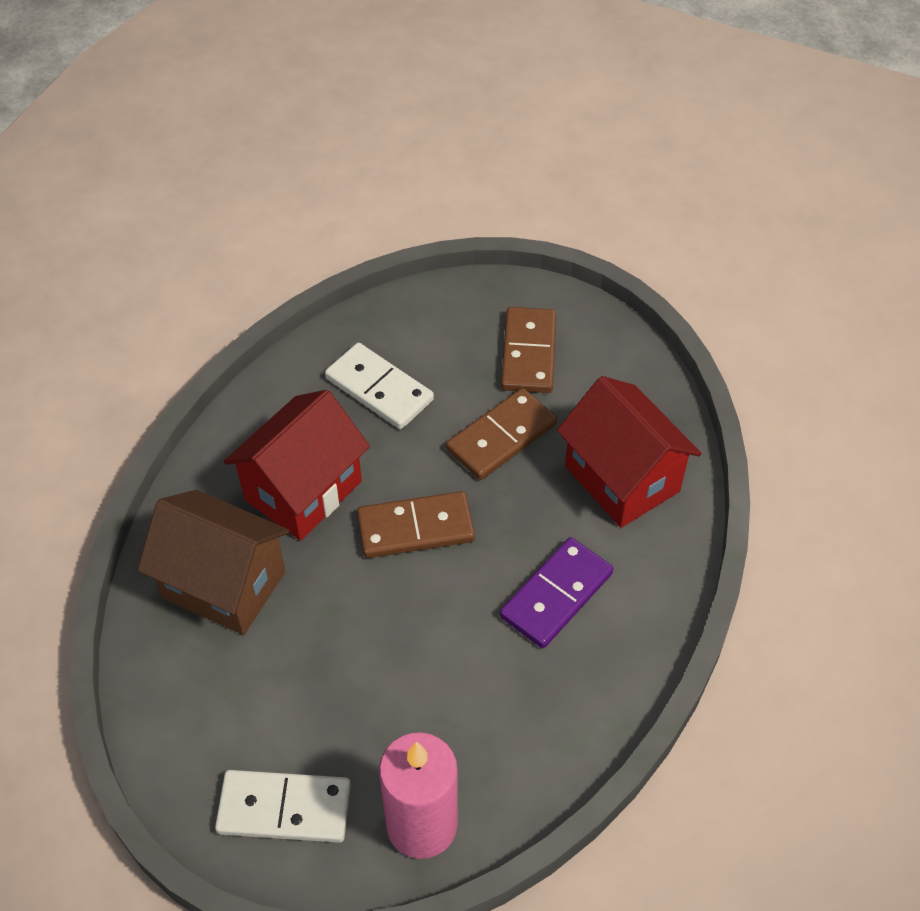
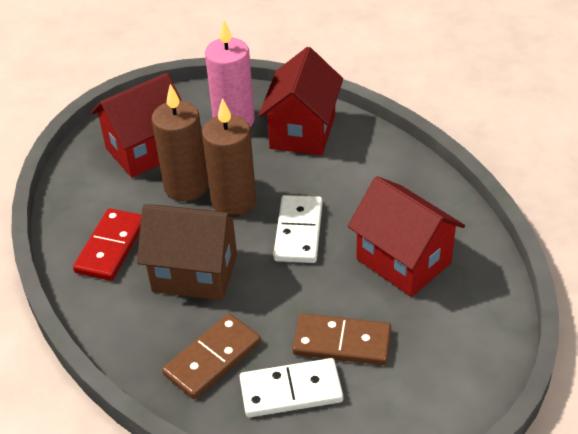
brown candle: 0 -> 2
brown domino: 3 -> 2
purple domino: 1 -> 0
red domino: 0 -> 1
red house: 2 -> 3

